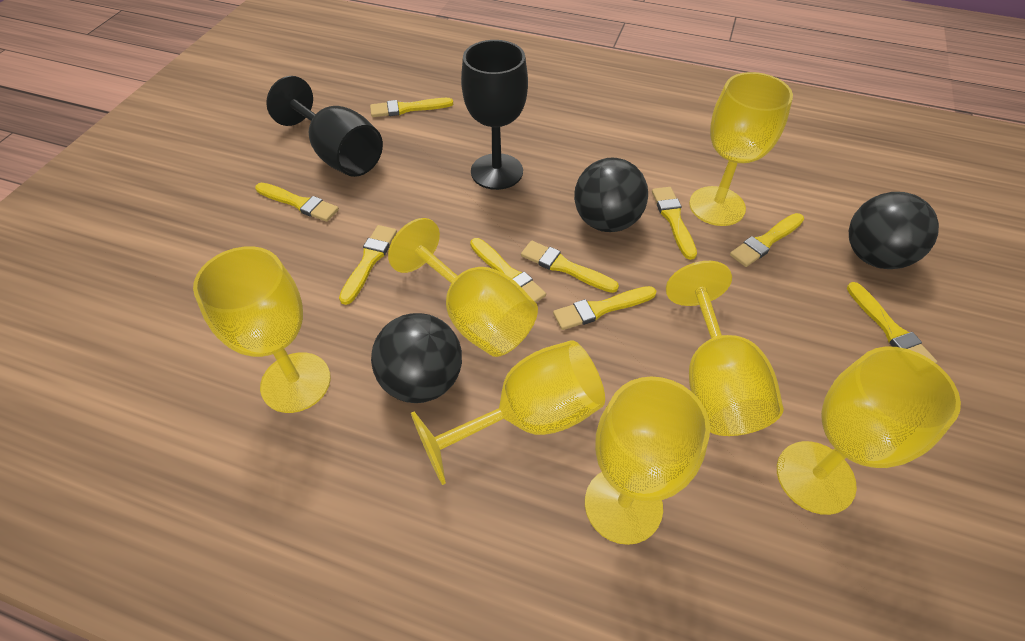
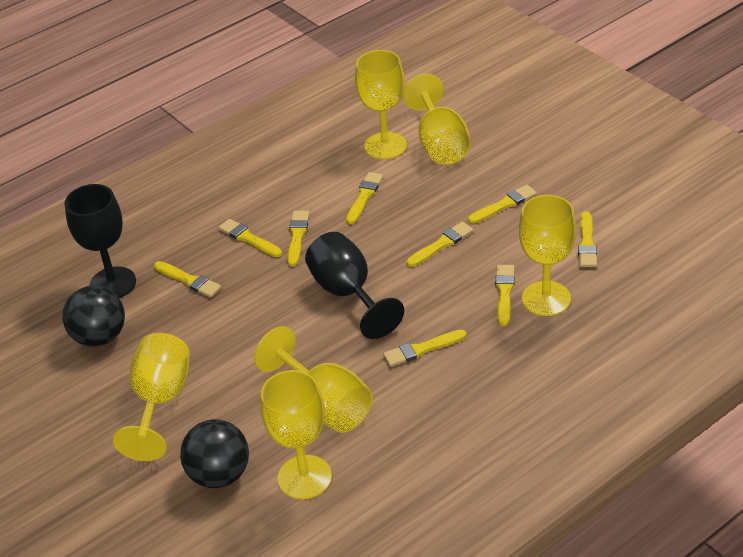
black ball: 3 -> 2
yellow goblet: 7 -> 6

